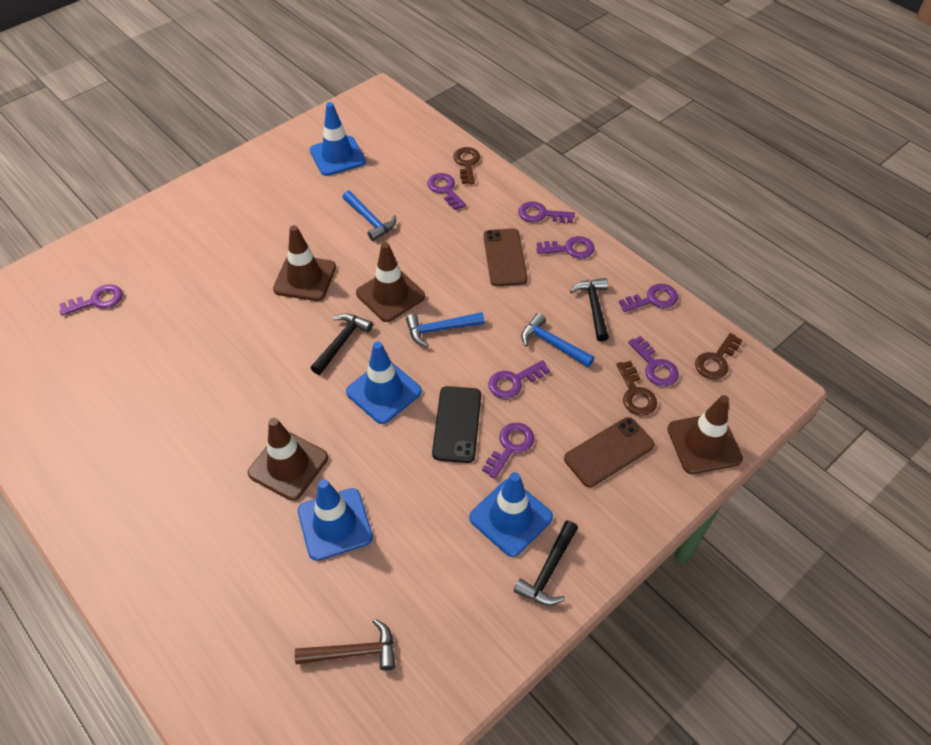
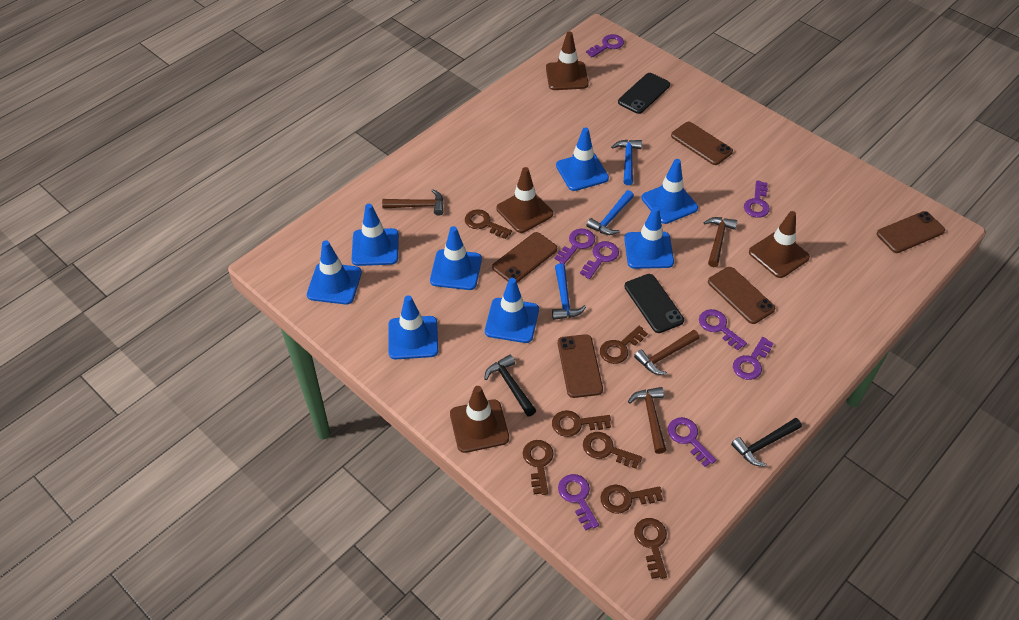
black hammer: 3 -> 2
black phone: 1 -> 2
blue traffic cone: 4 -> 8
brown hammer: 1 -> 4
brown key: 3 -> 7
brown phone: 2 -> 5

